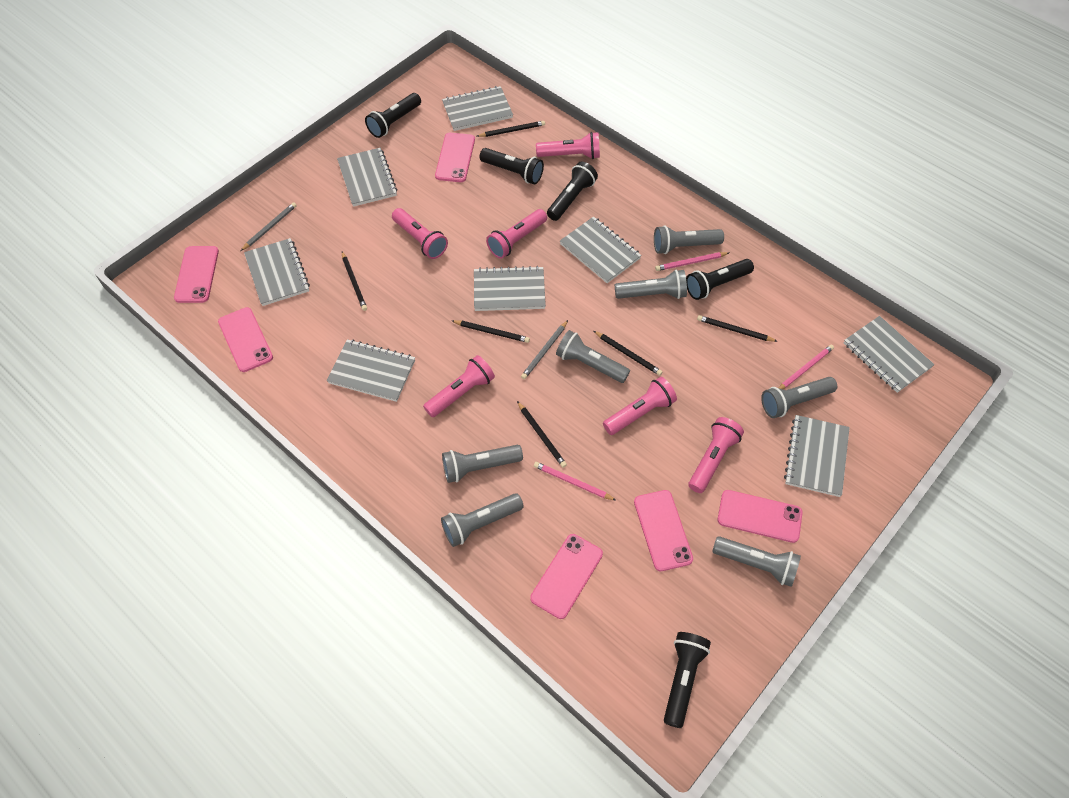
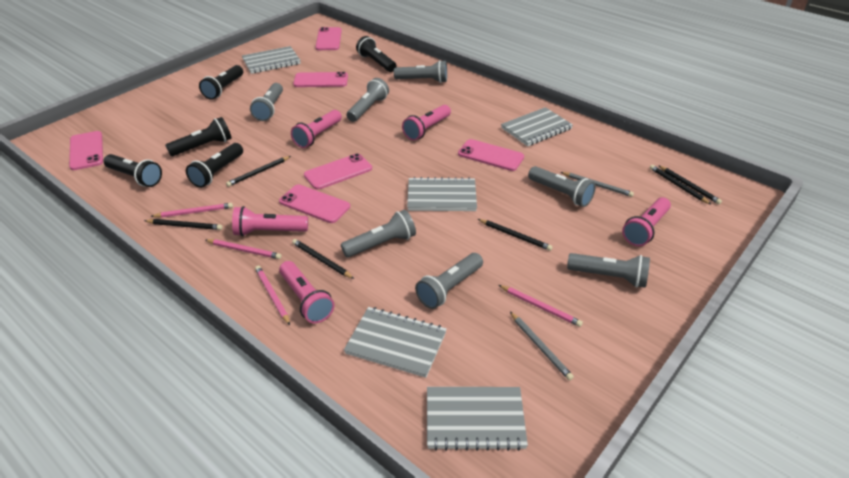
grey notebook: 8 -> 5
pink flashlight: 6 -> 5
pink pencil: 3 -> 4

